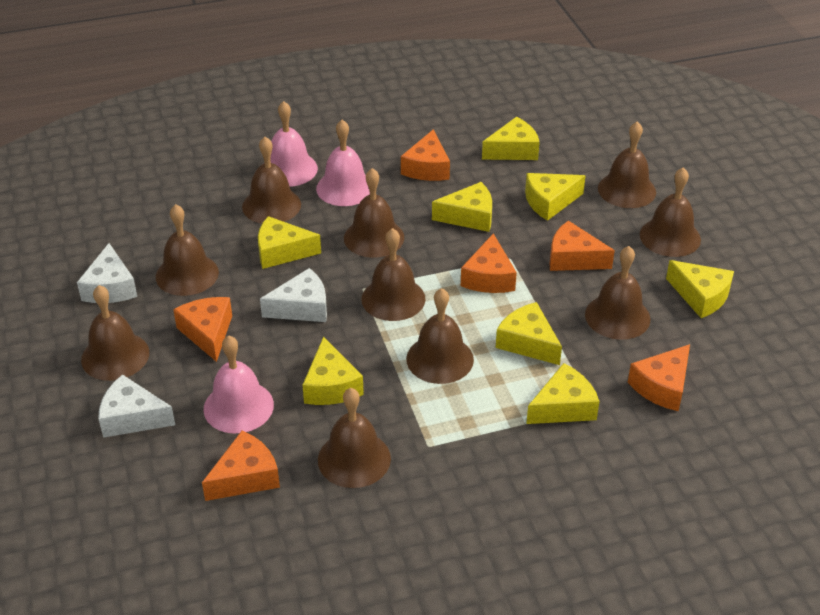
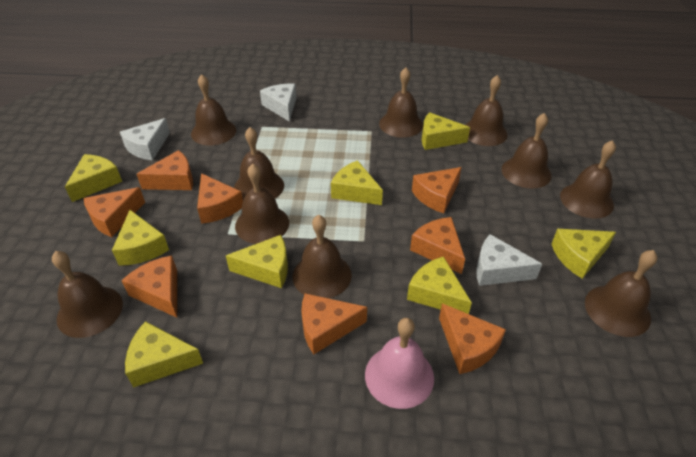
orange cheese: 6 -> 8
pink bell: 3 -> 1

